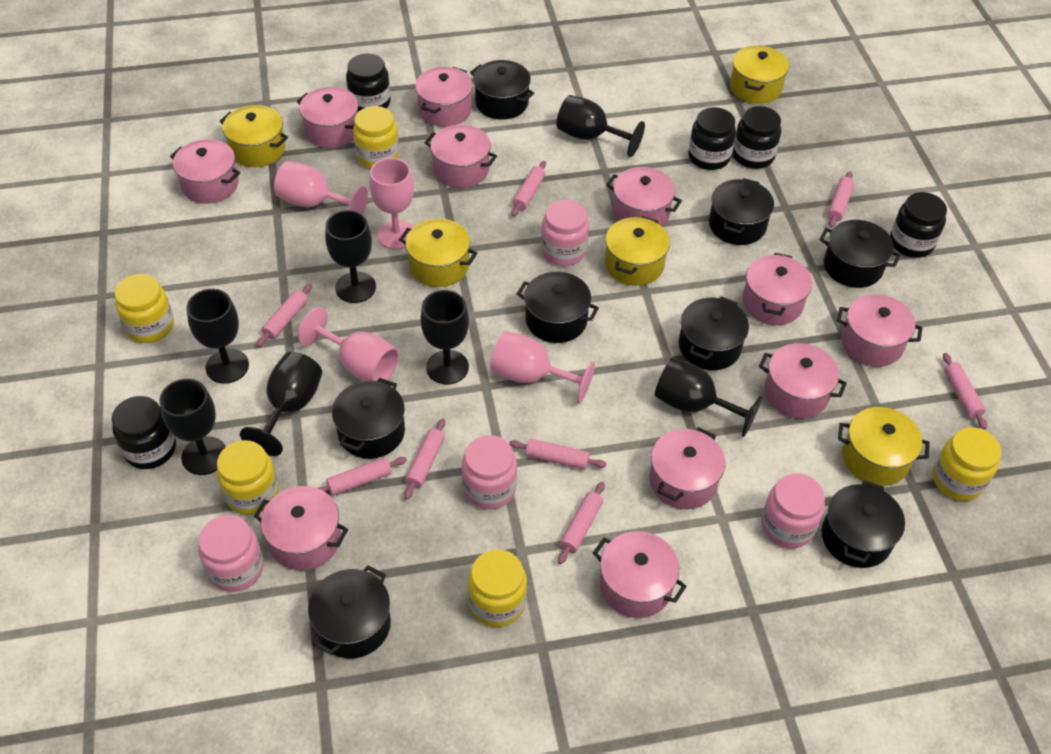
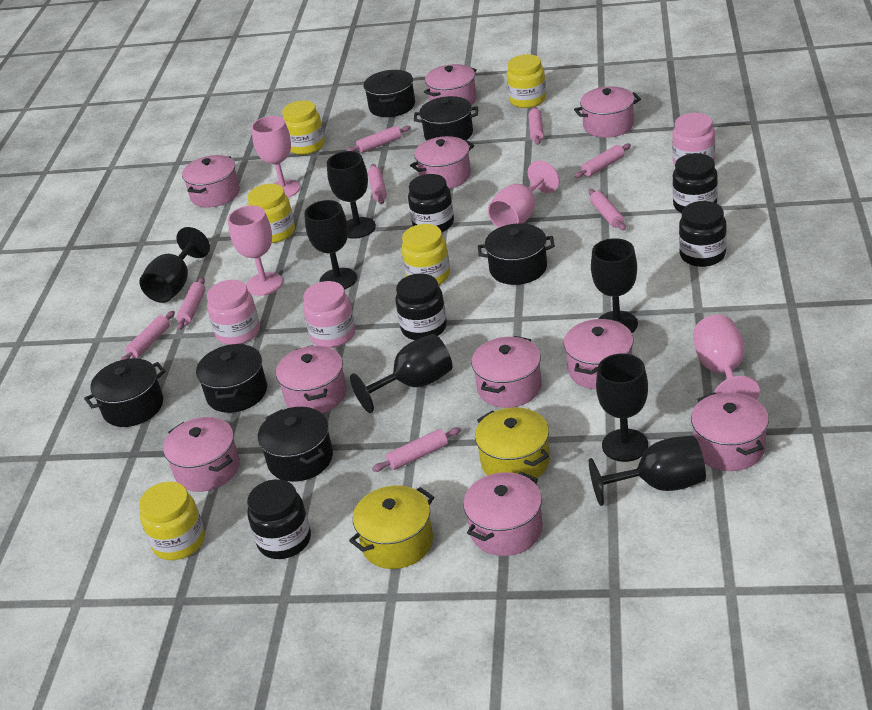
black pot: 8 -> 6
pink jar: 4 -> 3
pink pot: 11 -> 10
yellow pot: 5 -> 2

